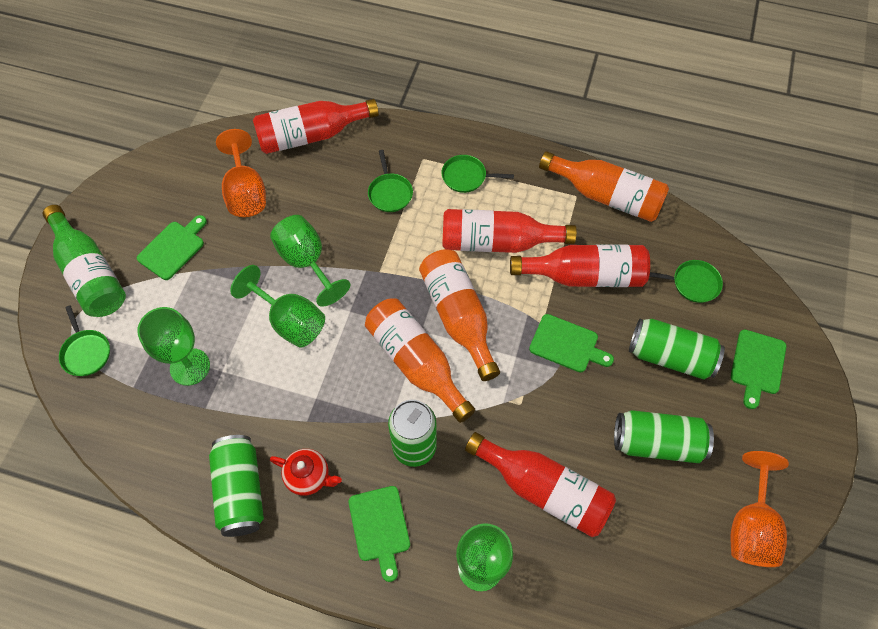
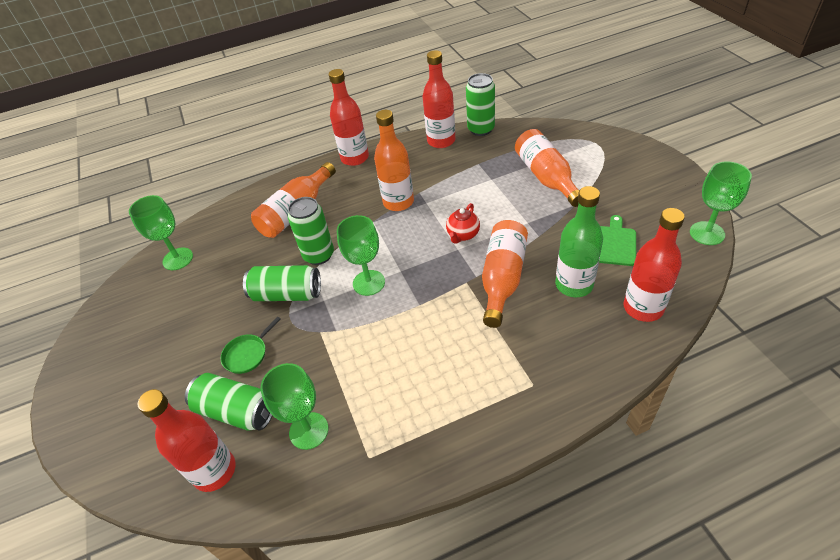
green cutting board: 4 -> 1
green pan: 4 -> 1
orange bottle: 3 -> 4
orange goblet: 2 -> 0

